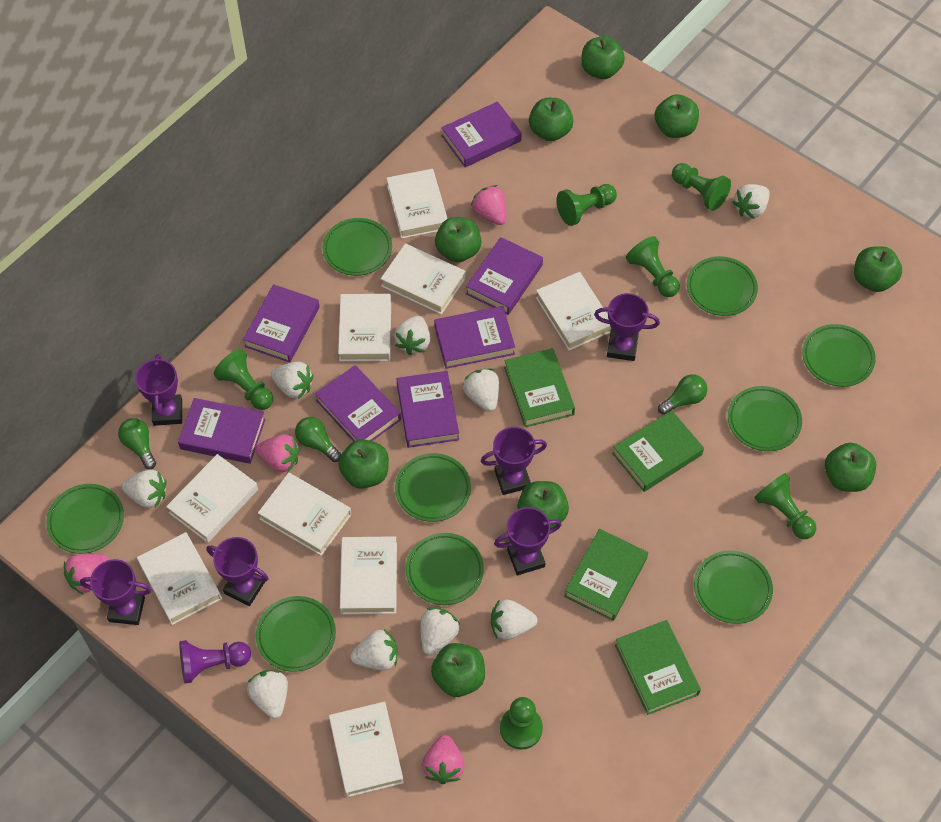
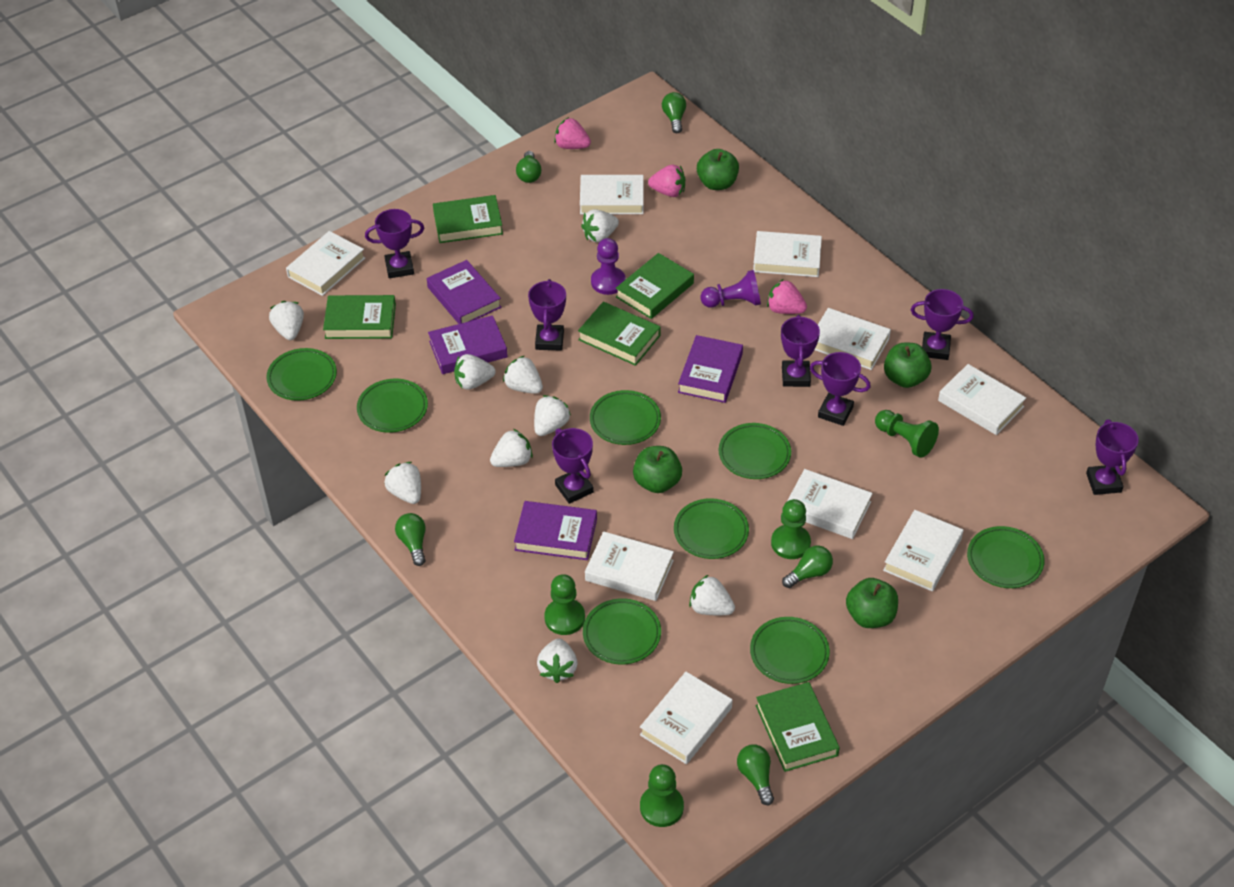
green apple: 9 -> 4
green book: 4 -> 5
green light bulb: 3 -> 5
green pawn: 6 -> 4
green plate: 9 -> 8
pink strawberry: 4 -> 3
purple book: 7 -> 4
purple pawn: 1 -> 2
purple trophy: 6 -> 7

